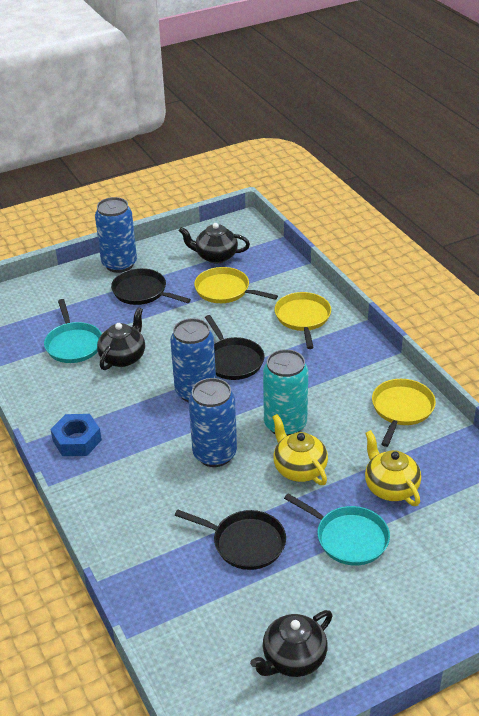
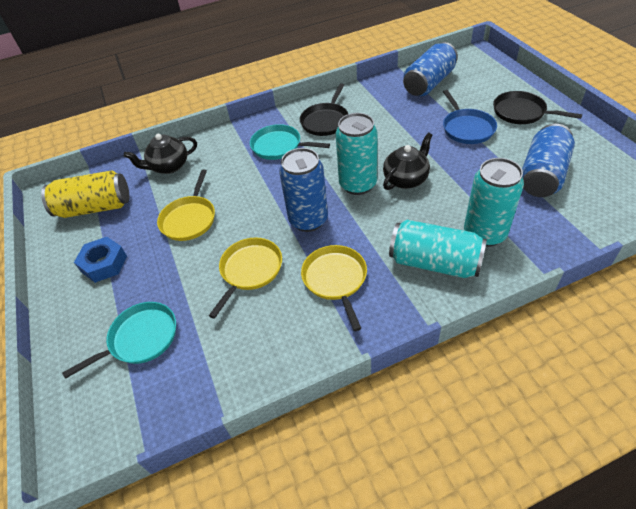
black pan: 3 -> 2
black teapot: 3 -> 2
blue pan: 0 -> 1
turquoise can: 1 -> 3
yellow can: 0 -> 1
yellow teapot: 2 -> 0

